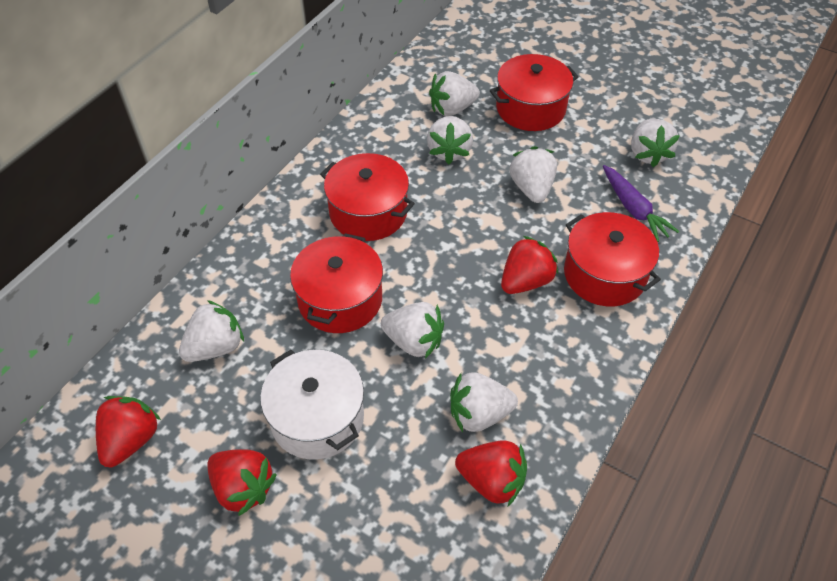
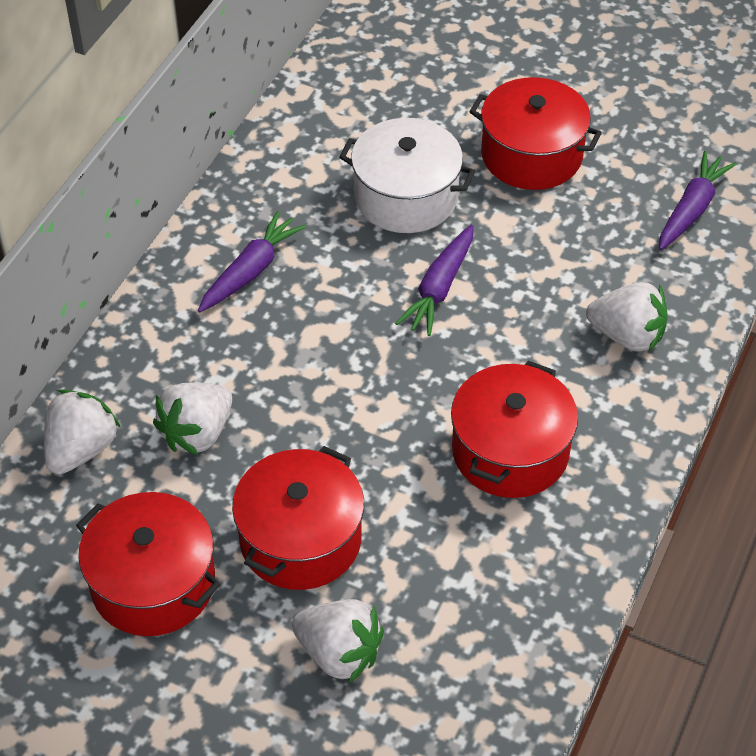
purple carrot: 1 -> 3
red strawberry: 4 -> 0
white strawberry: 7 -> 4

